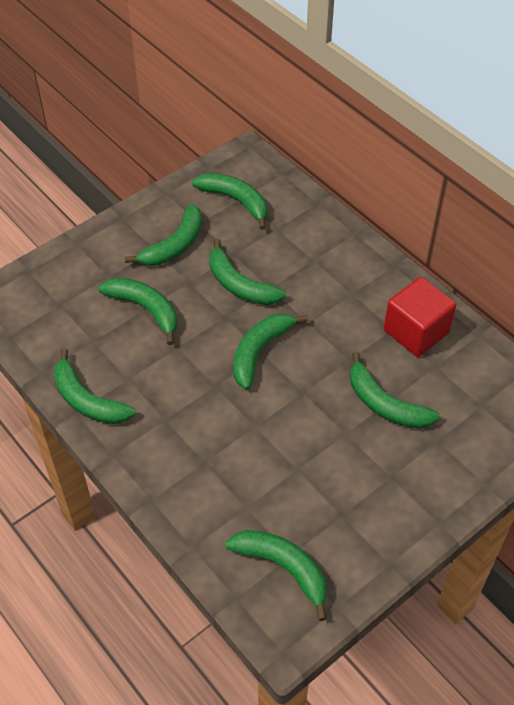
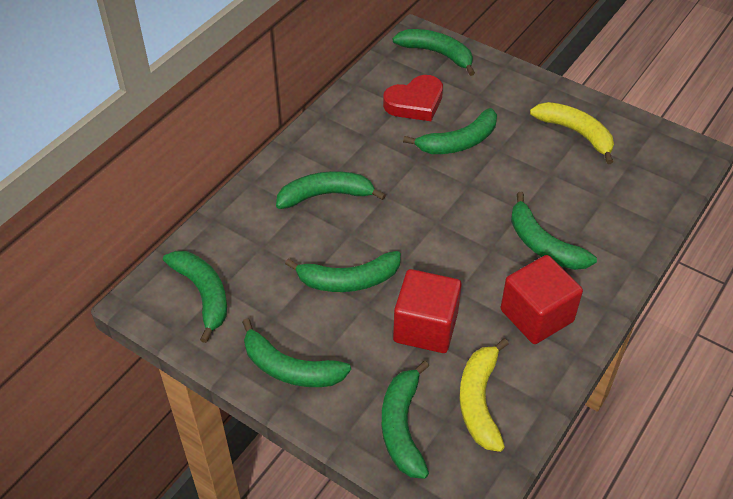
red cube: 1 -> 2
red heart: 0 -> 1
yellow banana: 0 -> 2

